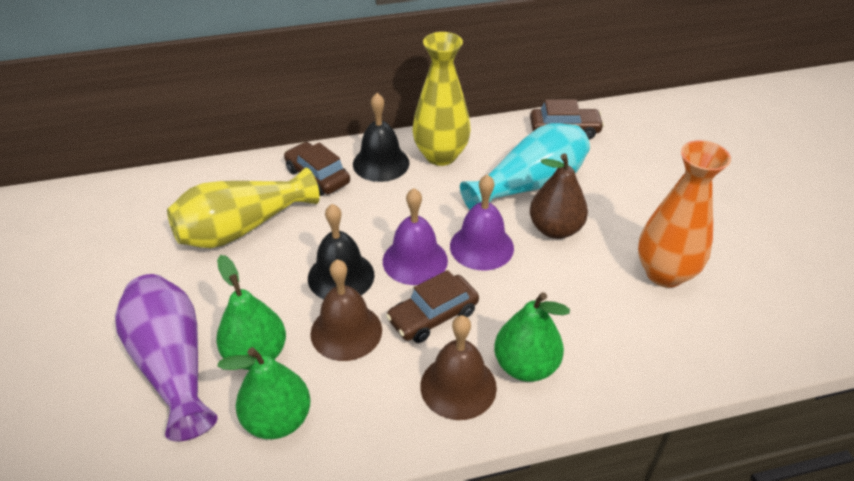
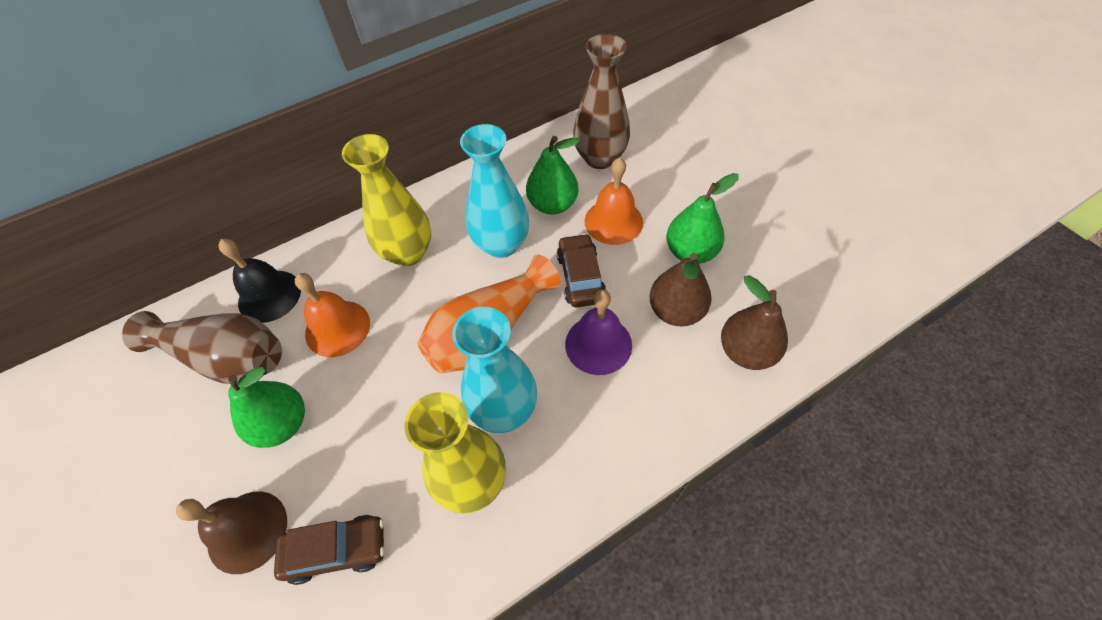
black bell: 2 -> 1
brown bell: 2 -> 1
brown car: 3 -> 2
brown pear: 1 -> 2
brown vase: 0 -> 2
orange bell: 0 -> 2
purple bell: 2 -> 1
purple vase: 1 -> 0
turquoise vase: 1 -> 2

